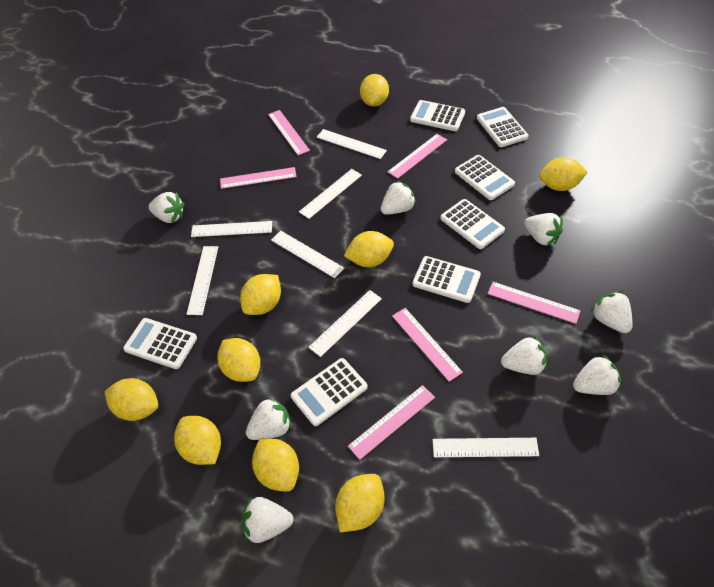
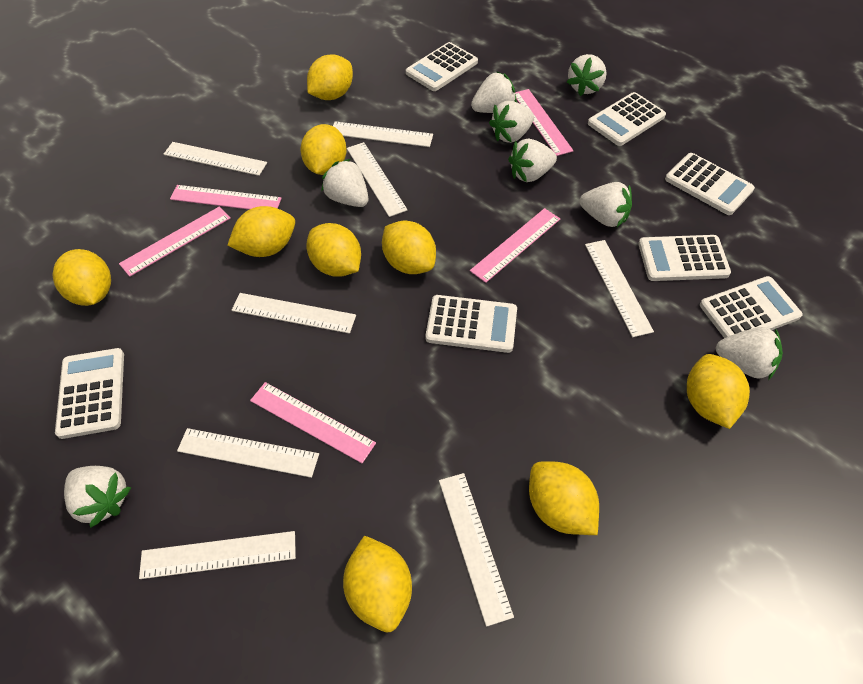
pink ruler: 6 -> 5
white ruler: 7 -> 8

